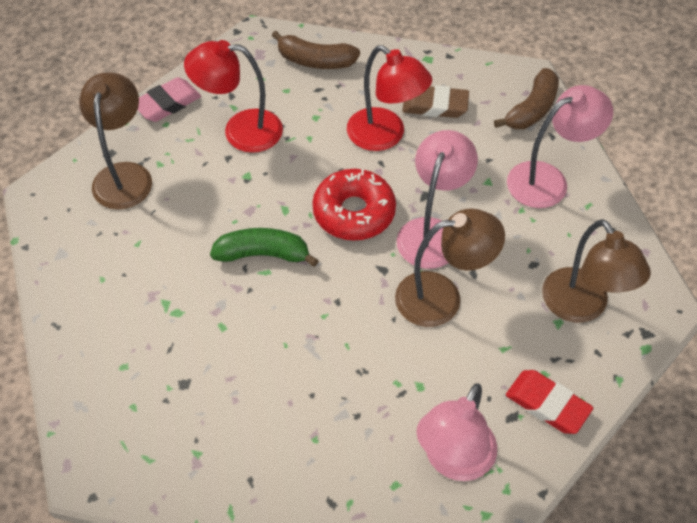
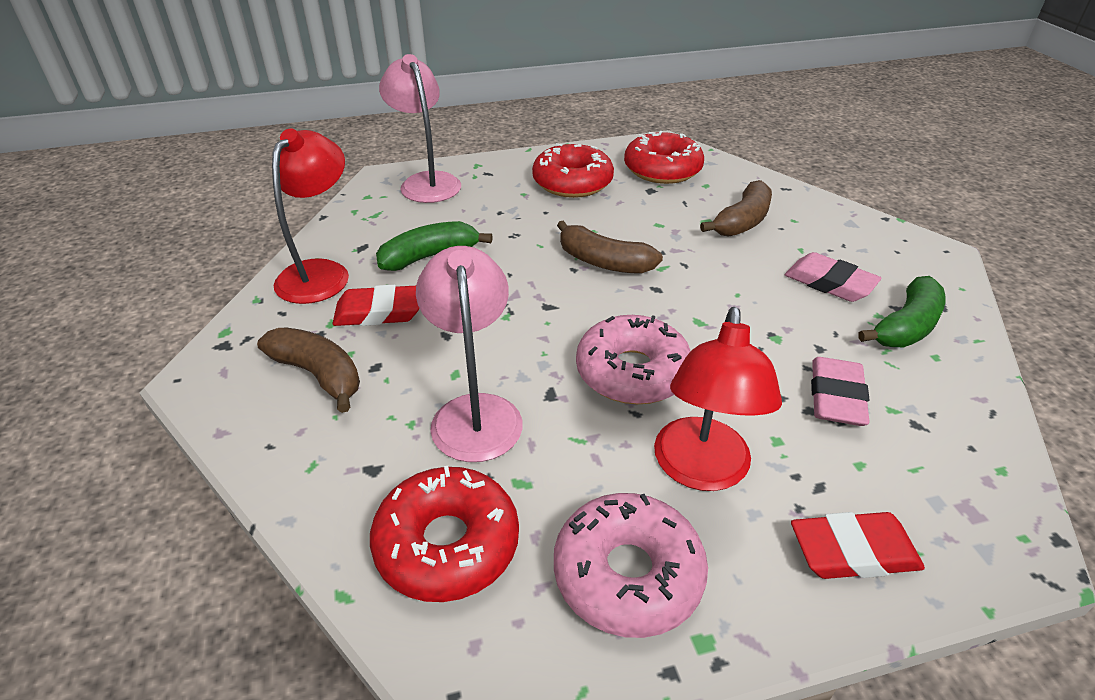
brown banana: 2 -> 3
brown eraser: 1 -> 0
brown lamp: 3 -> 0
green banana: 1 -> 2
pink donut: 0 -> 2
pink eraser: 1 -> 2
pink lamp: 3 -> 2
red donut: 1 -> 3
red eraser: 1 -> 2

